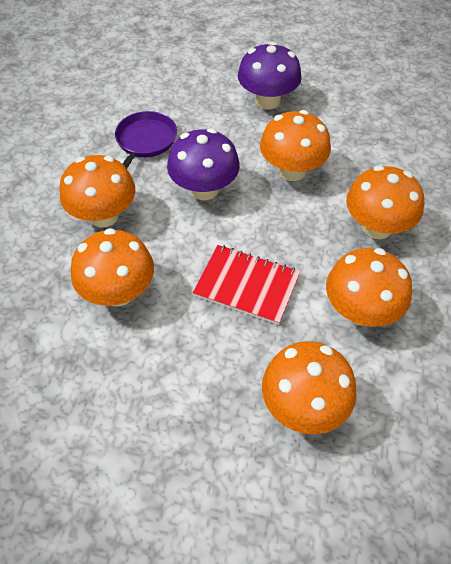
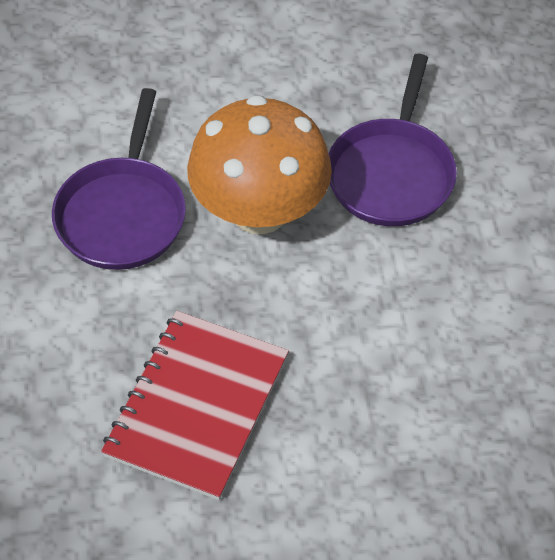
orange mushroom: 6 -> 1
purple mushroom: 2 -> 0
purple pan: 1 -> 2

